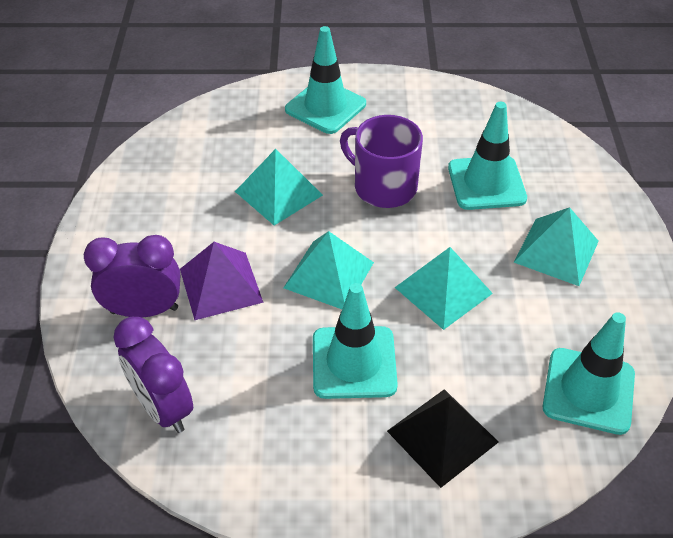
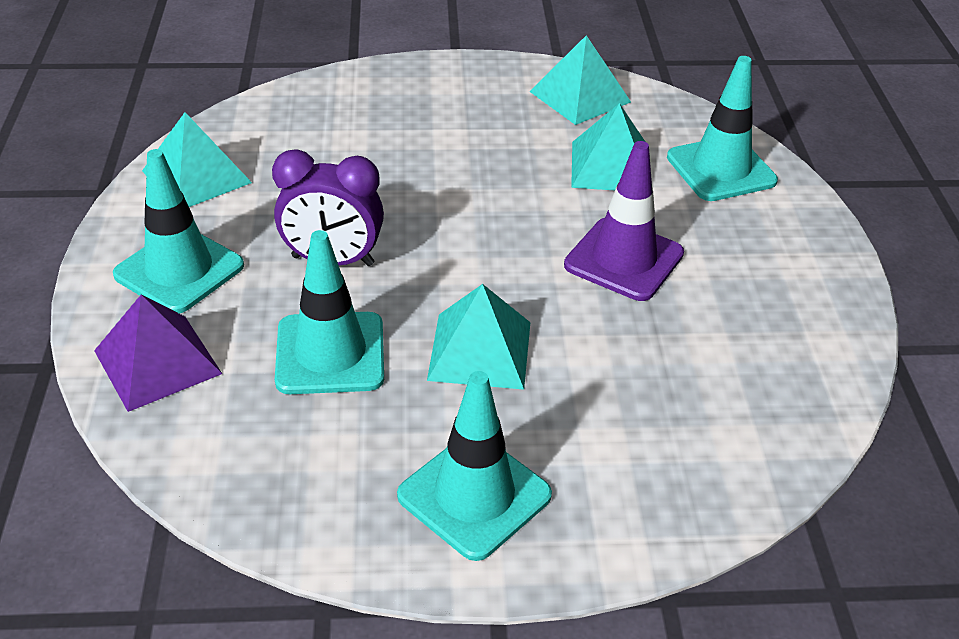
black pyramid: 1 -> 0
purple clock: 2 -> 1
purple mug: 1 -> 0
purple traffic cone: 0 -> 1

